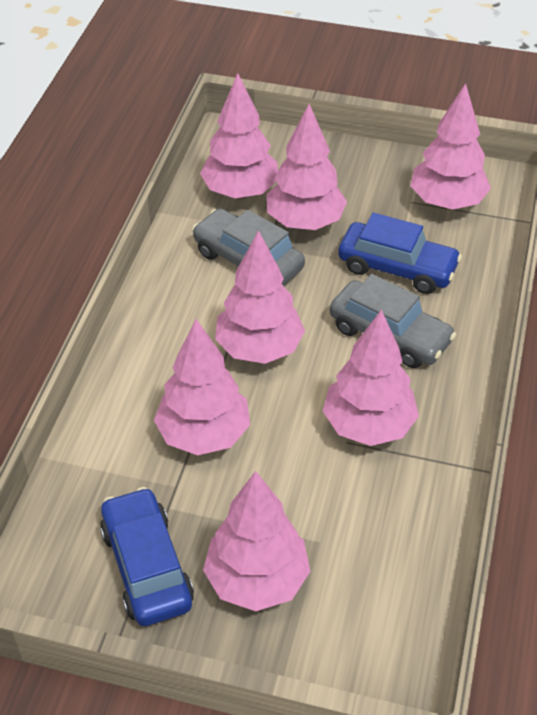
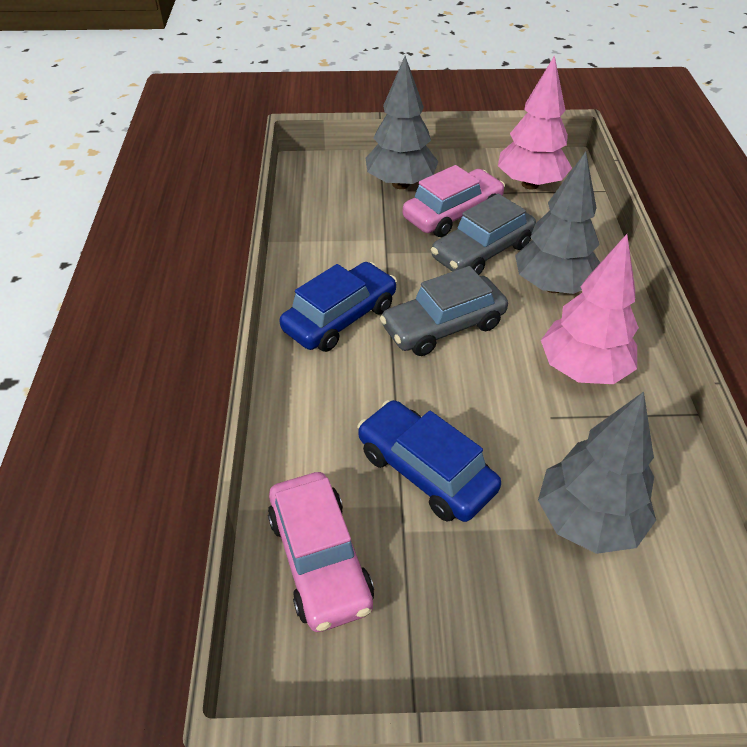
grey tree: 0 -> 3
pink car: 0 -> 2
pink tree: 7 -> 2

